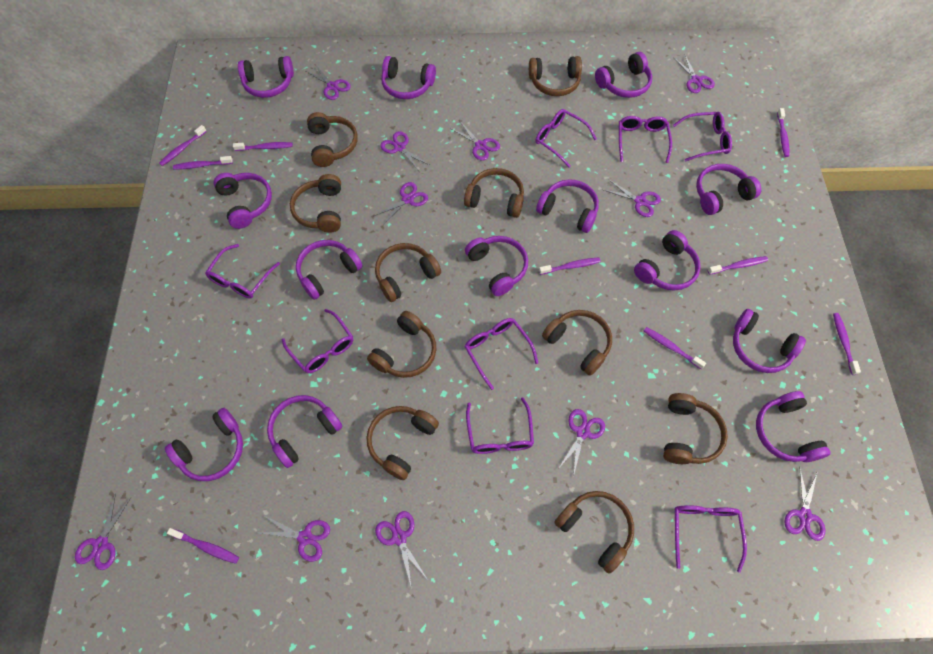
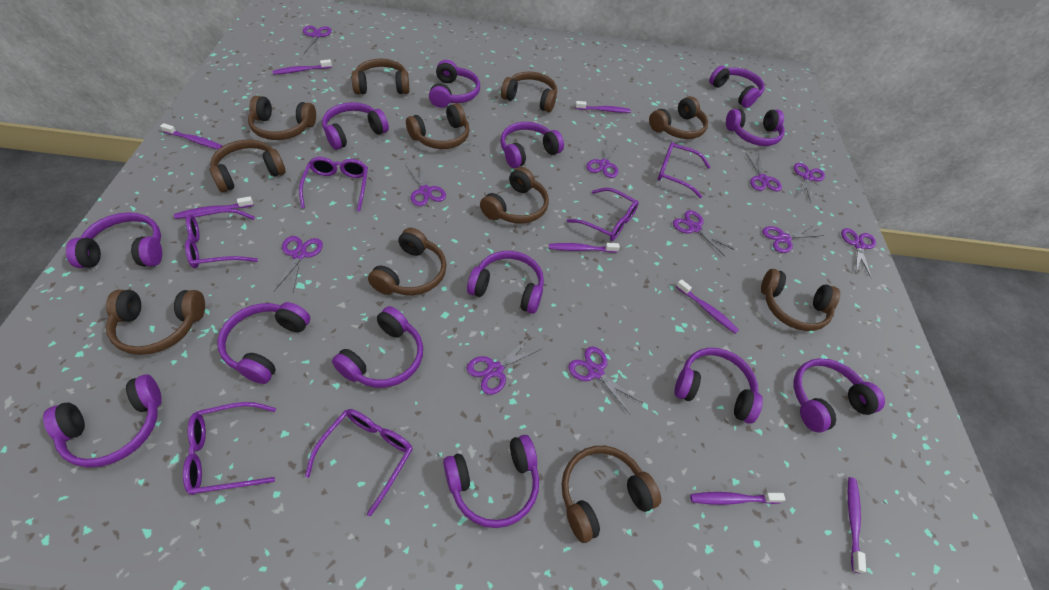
brown headphones: 10 -> 11
purple glasses: 8 -> 6
purple toothbrush: 9 -> 8

